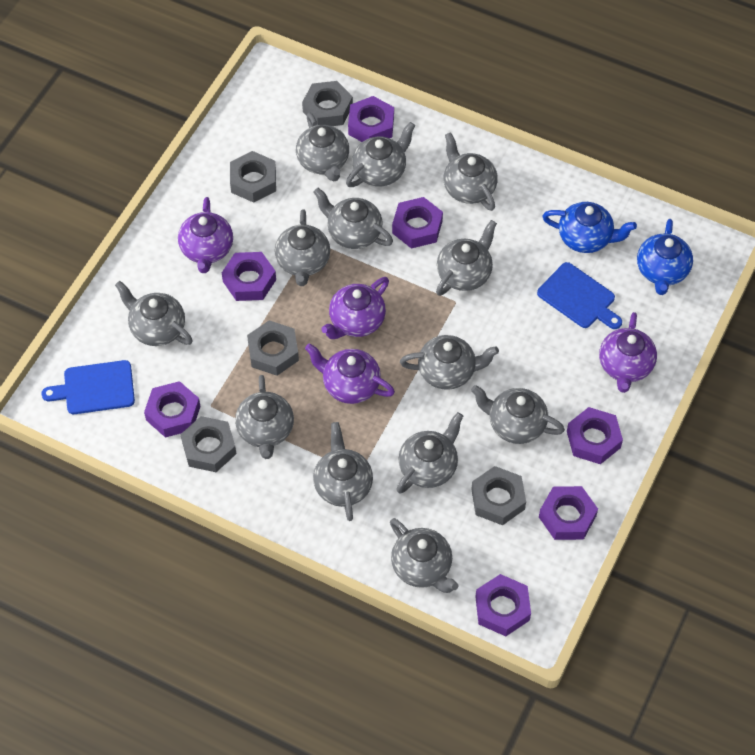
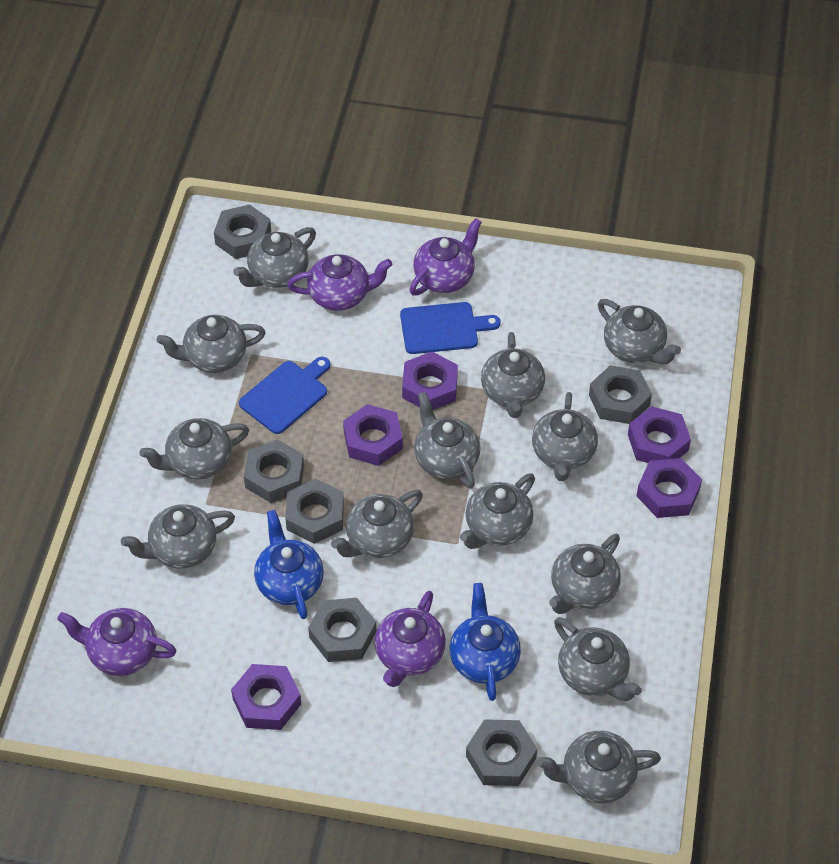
grey nut: 5 -> 6
purple nut: 7 -> 5

